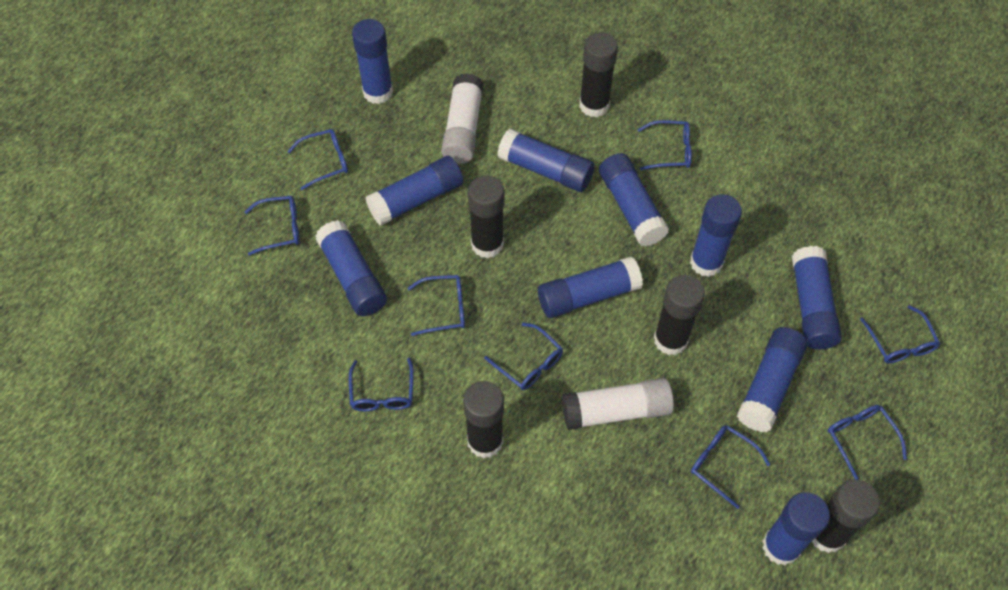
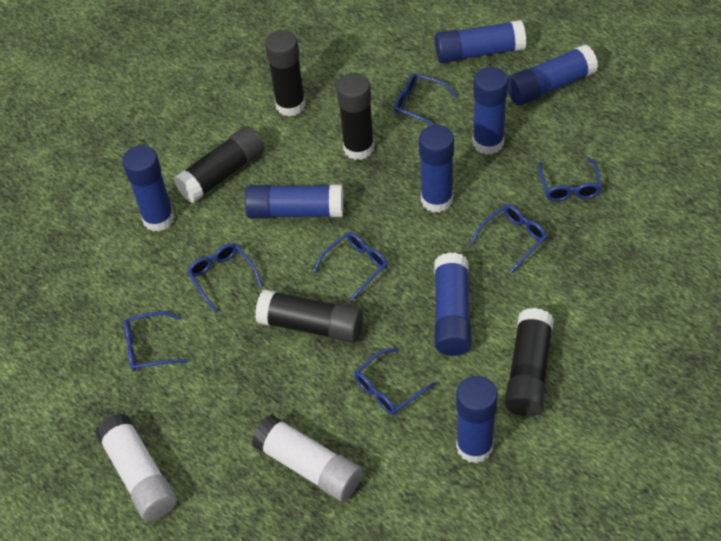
blue glasses: 9 -> 7
blue glue stick: 10 -> 8

